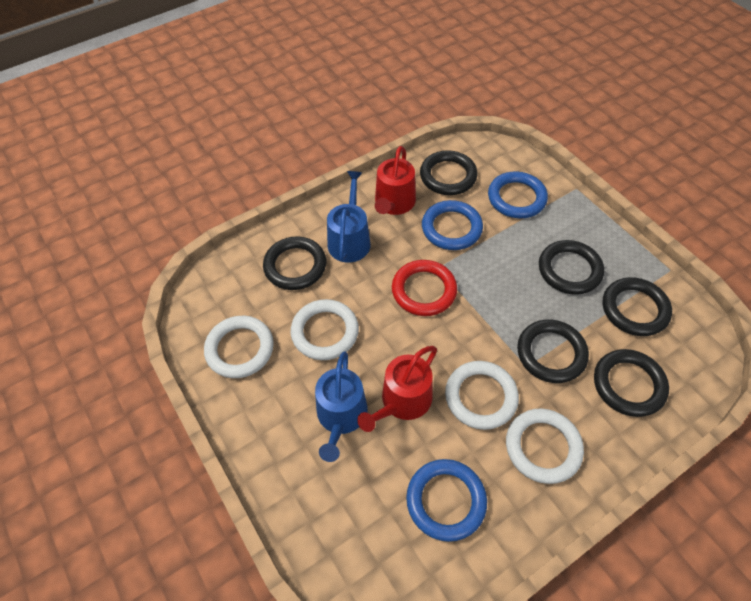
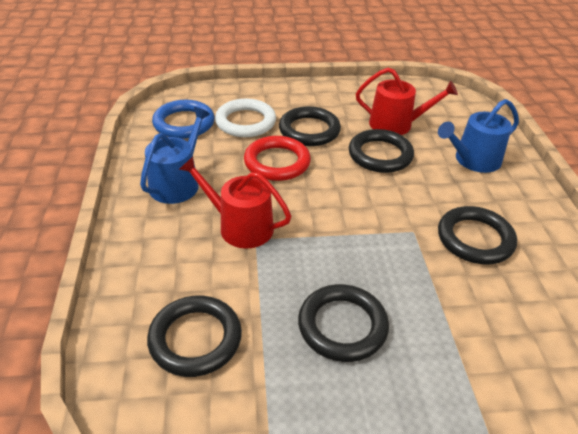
black ring: 6 -> 5
blue ring: 3 -> 1
white ring: 4 -> 1

